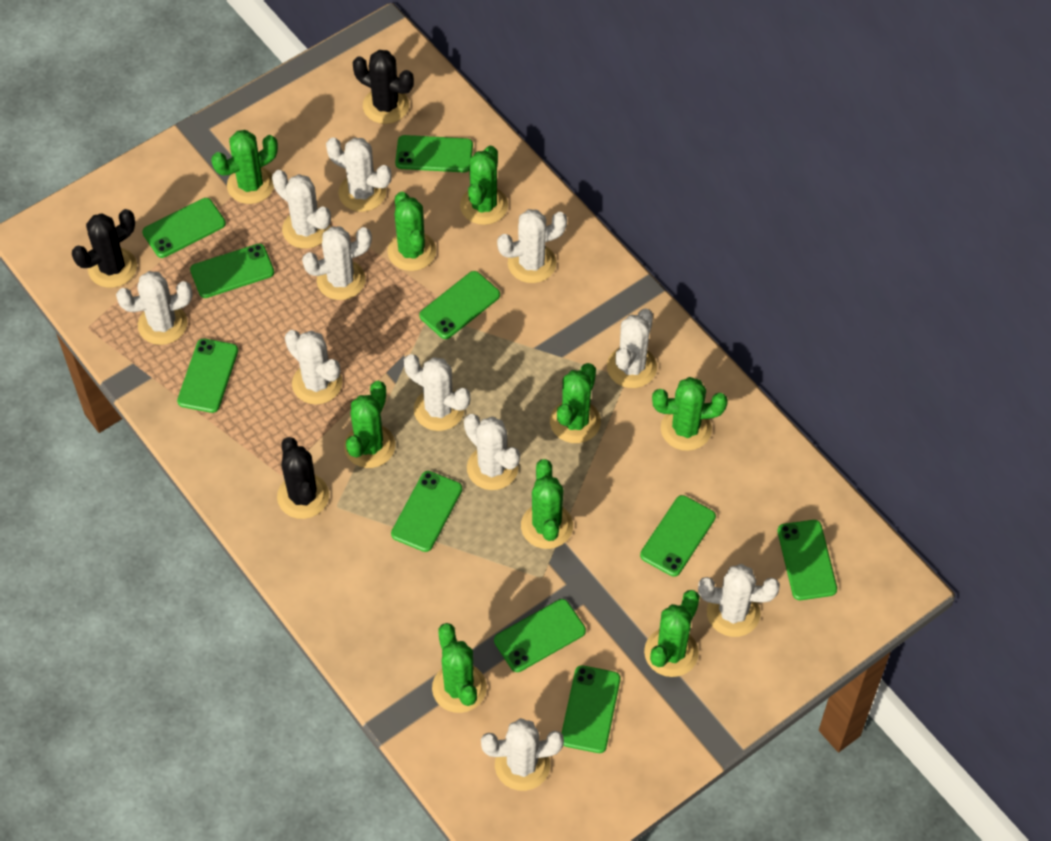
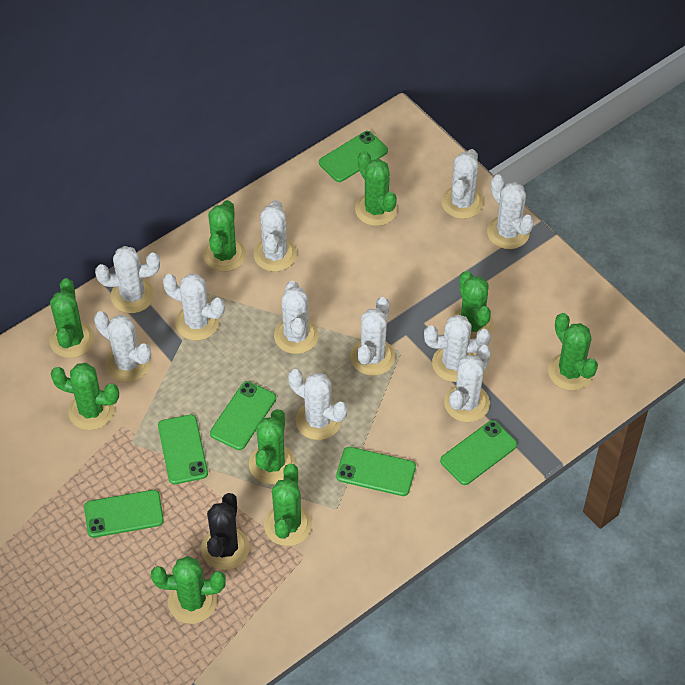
black cactus: 3 -> 1
green phone: 10 -> 6

